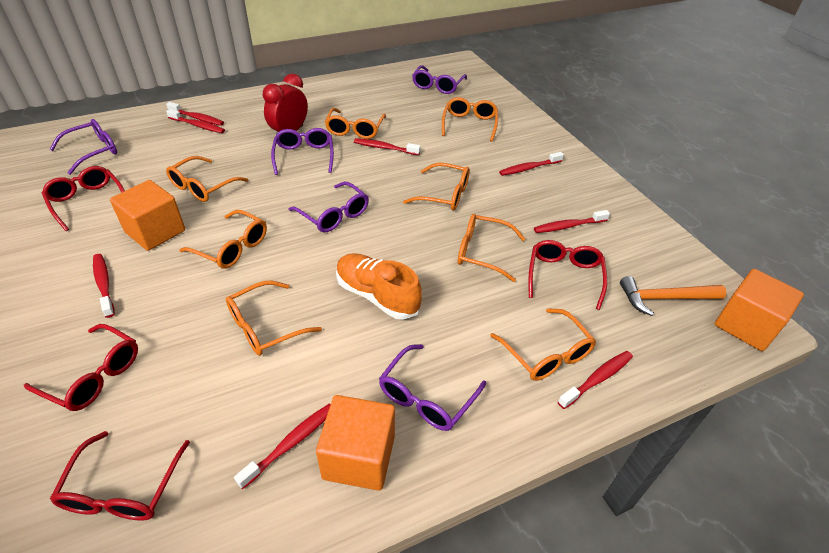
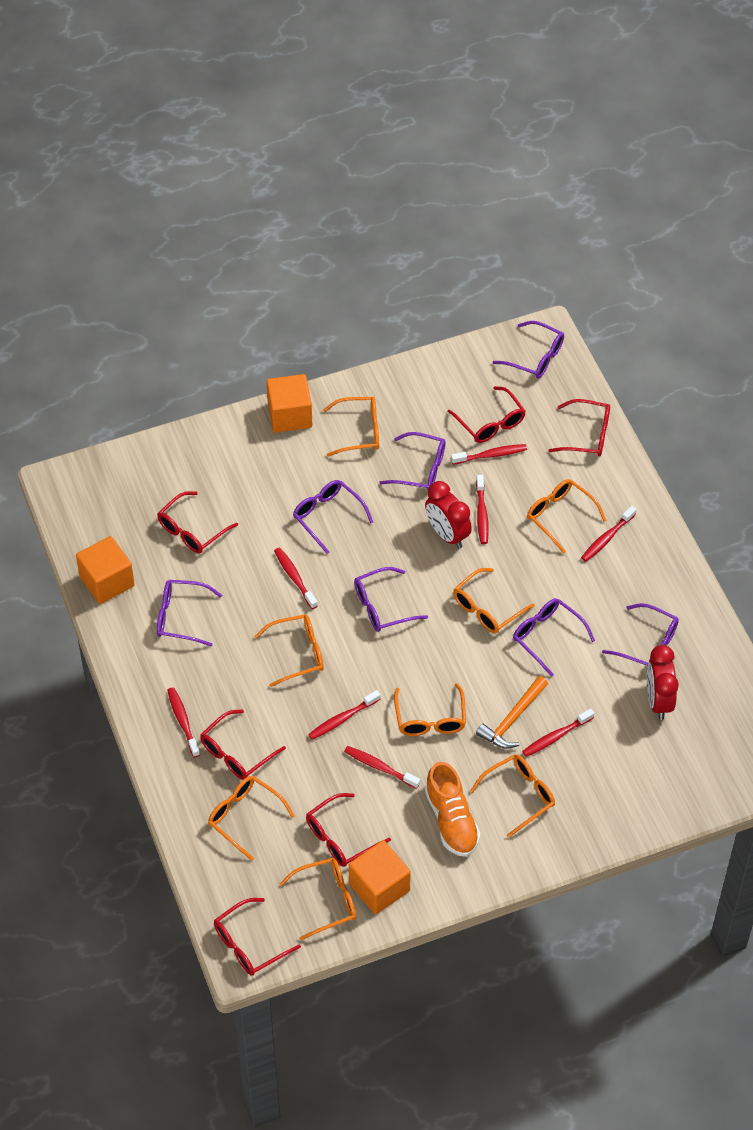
purple glasses: 5 -> 7
red clock: 1 -> 2
red glasses: 4 -> 6

